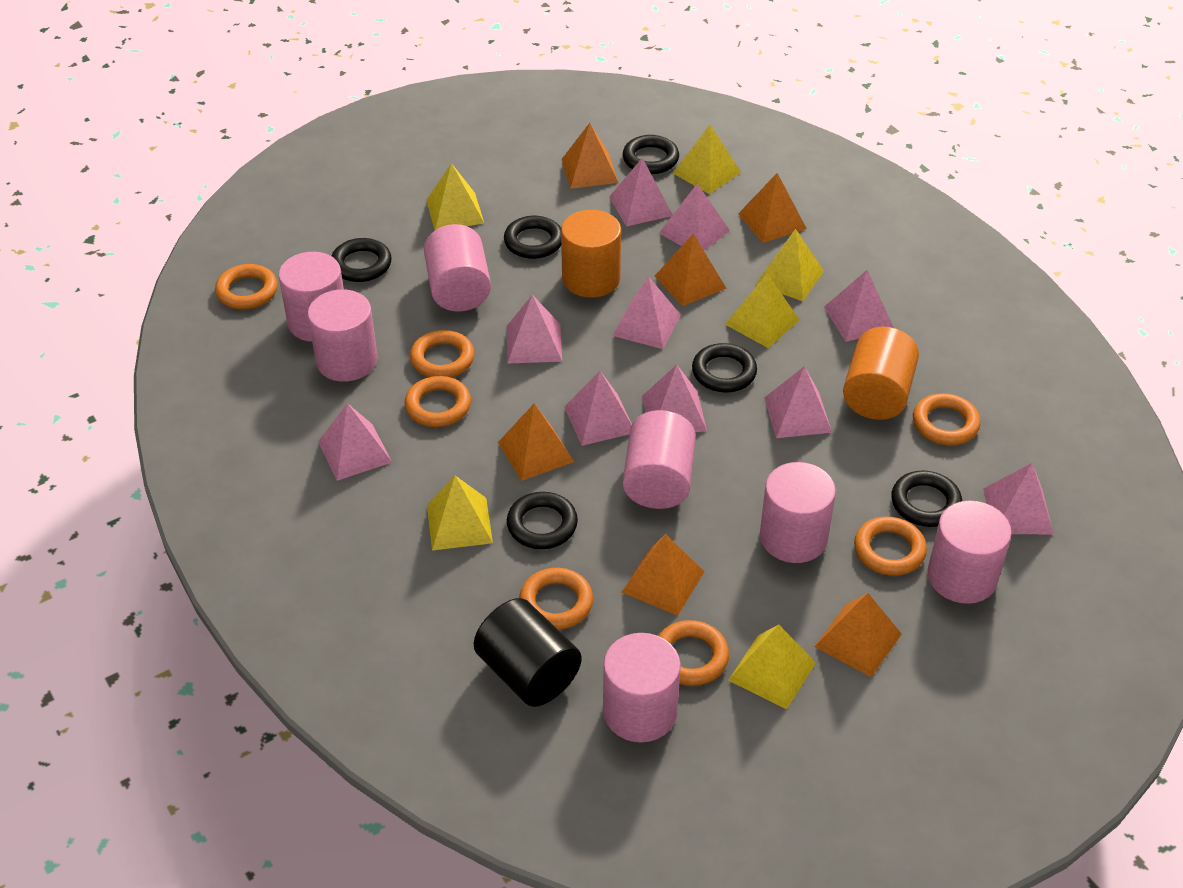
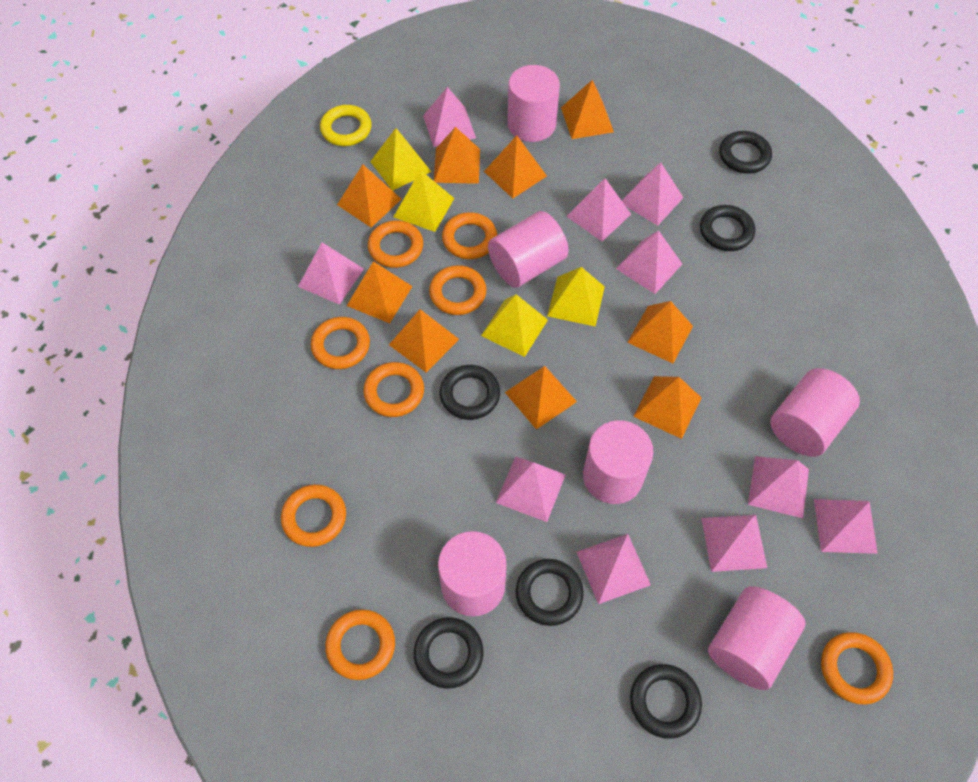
black cylinder: 1 -> 0
orange cylinder: 2 -> 0
orange pyramid: 6 -> 9
orange ring: 7 -> 8
pink cylinder: 7 -> 6
yellow pyramid: 6 -> 4
yellow ring: 0 -> 1

